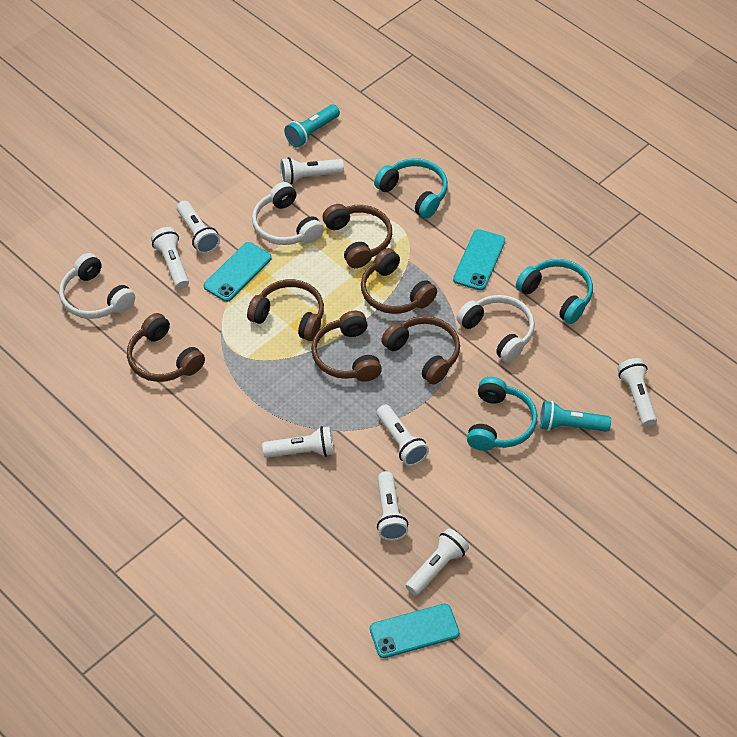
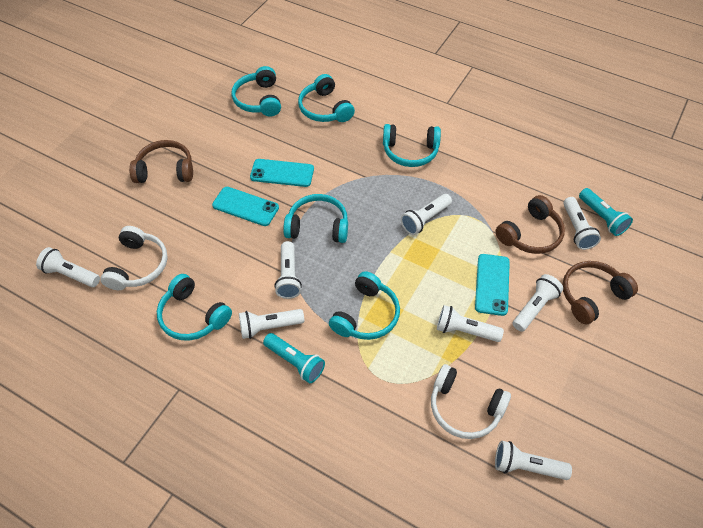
brown headphones: 6 -> 3
turquoise headphones: 3 -> 6
white headphones: 3 -> 2

